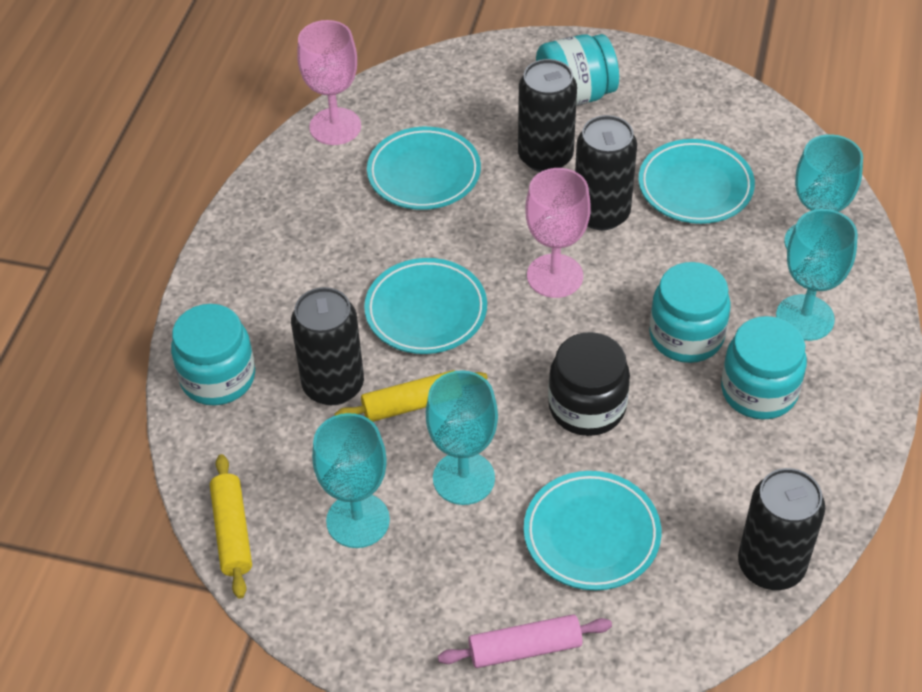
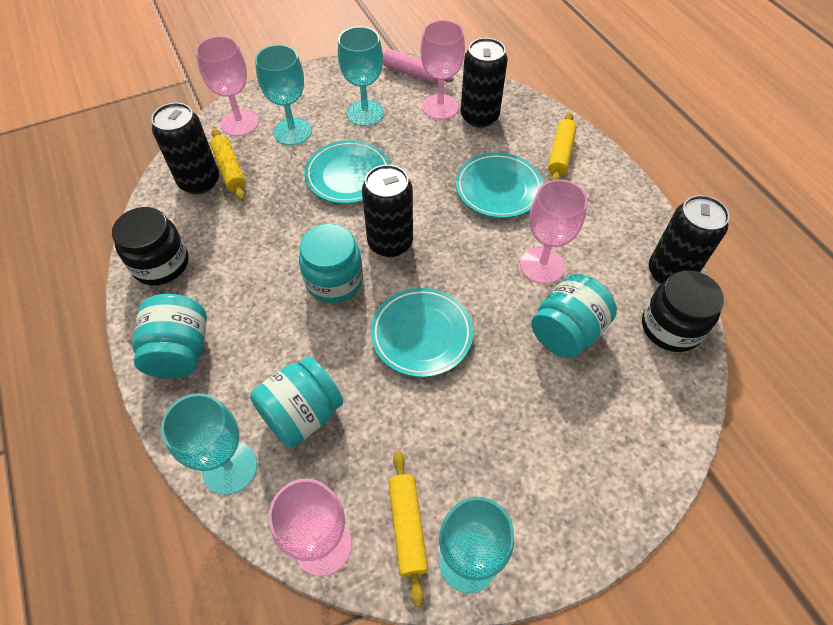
black jar: 1 -> 2
pink goblet: 2 -> 4
turquoise plate: 4 -> 3
yellow rolling pin: 2 -> 3

